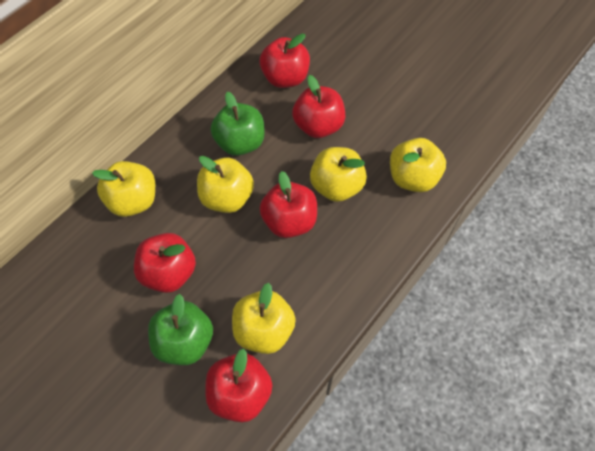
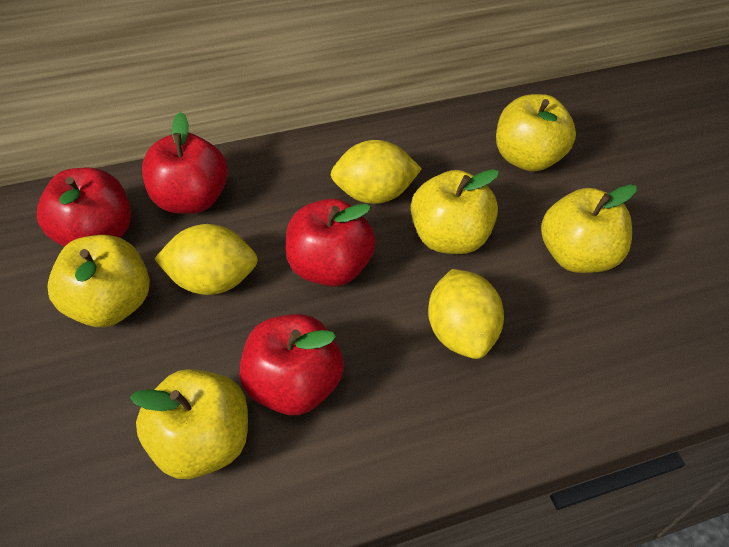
green apple: 2 -> 0
red apple: 5 -> 4
yellow lemon: 0 -> 3

